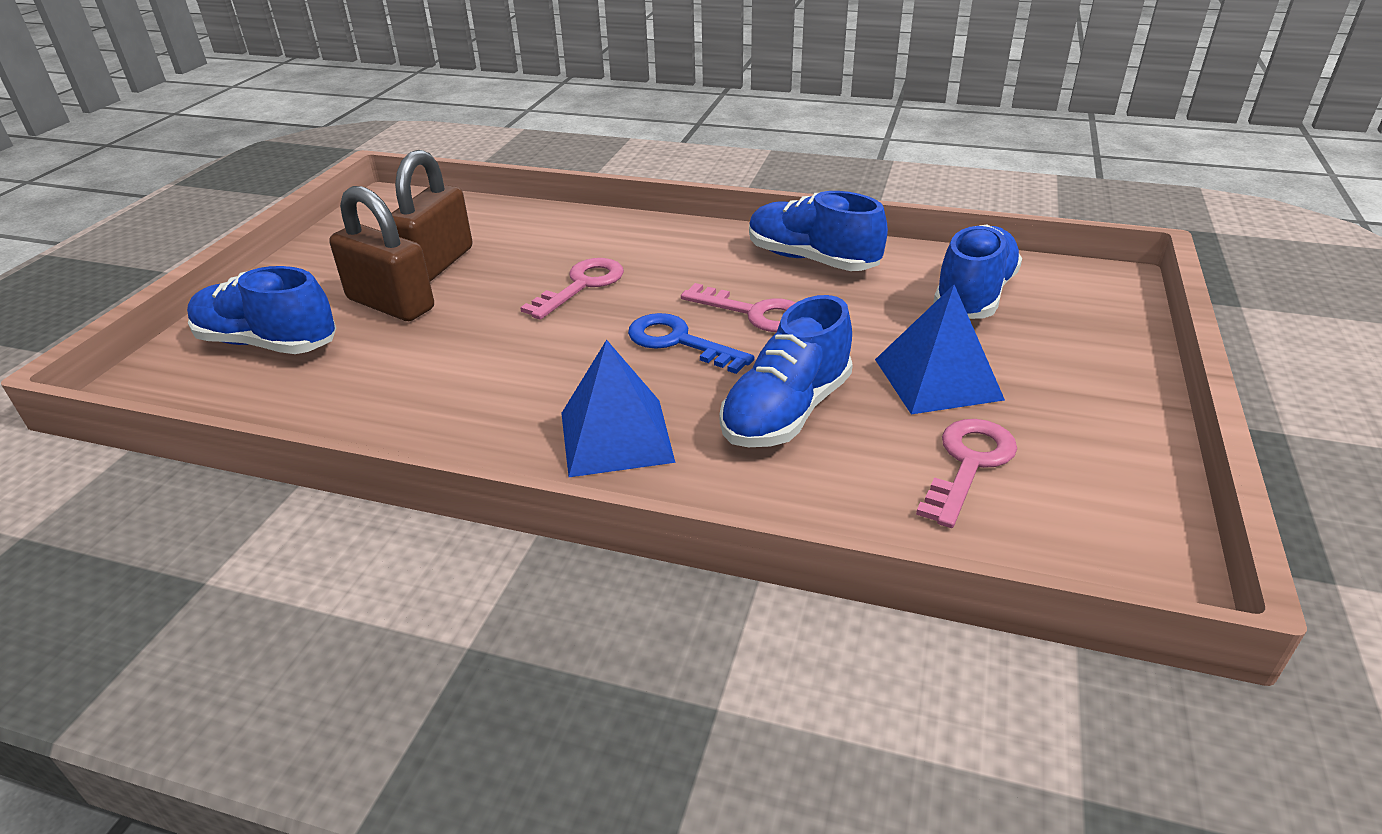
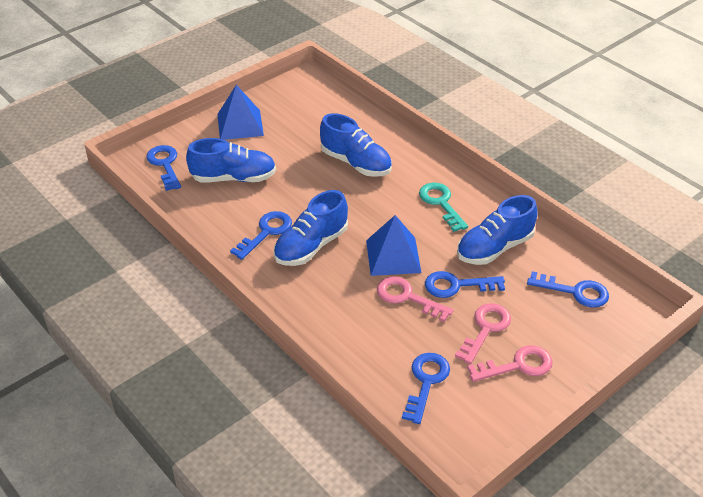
blue key: 1 -> 5
brown padlock: 2 -> 0
turquoise key: 0 -> 1

